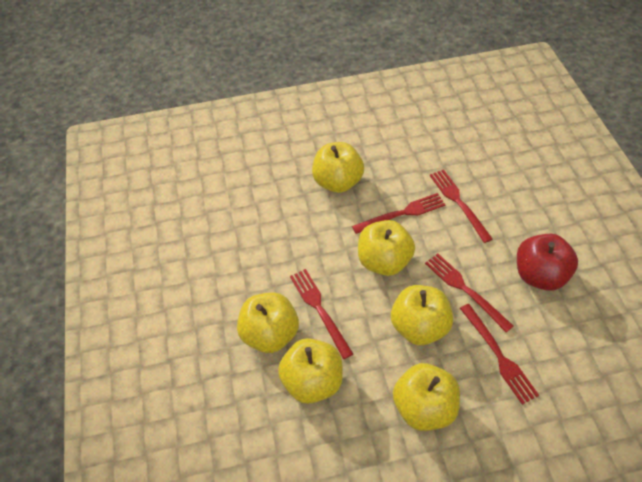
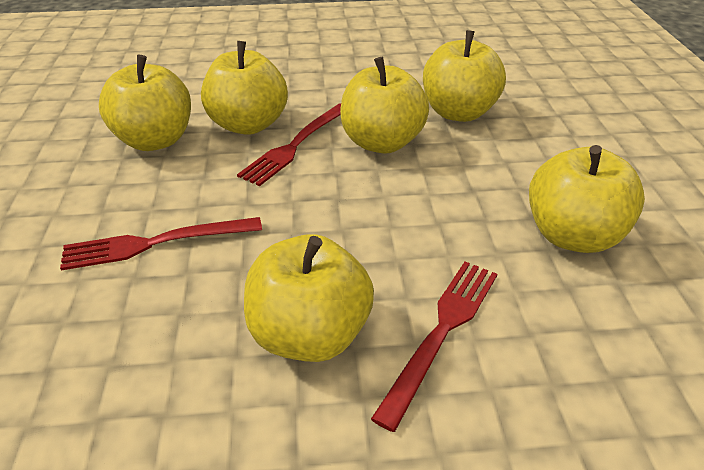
red apple: 1 -> 0
red fork: 5 -> 3

